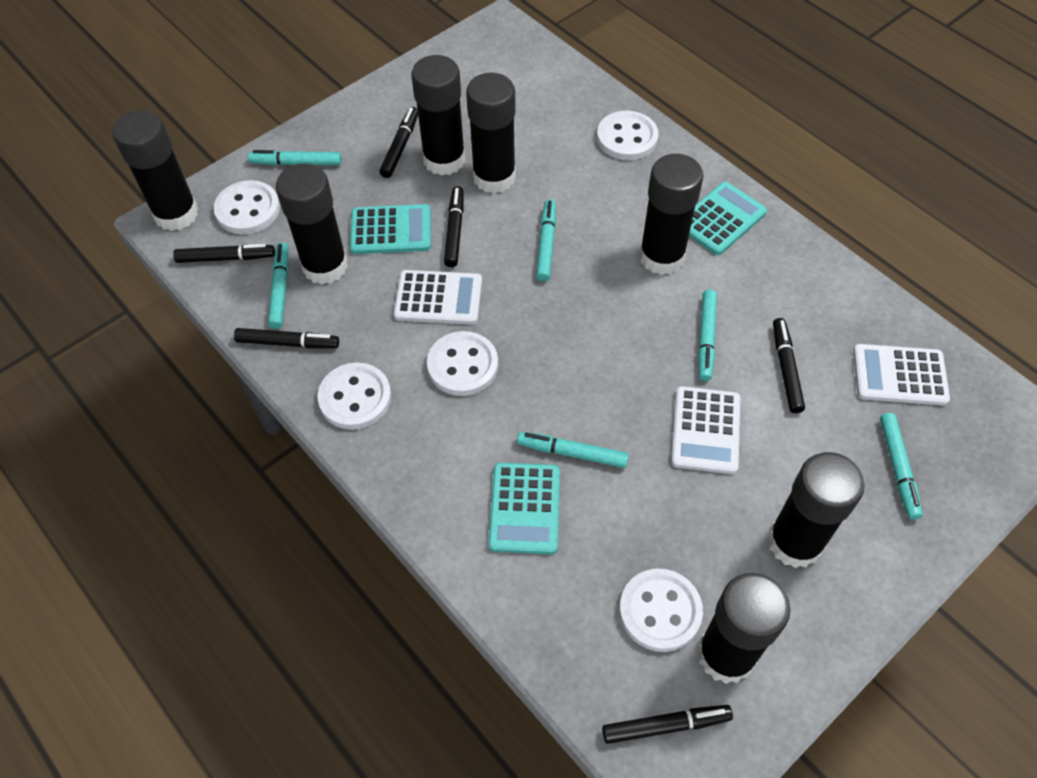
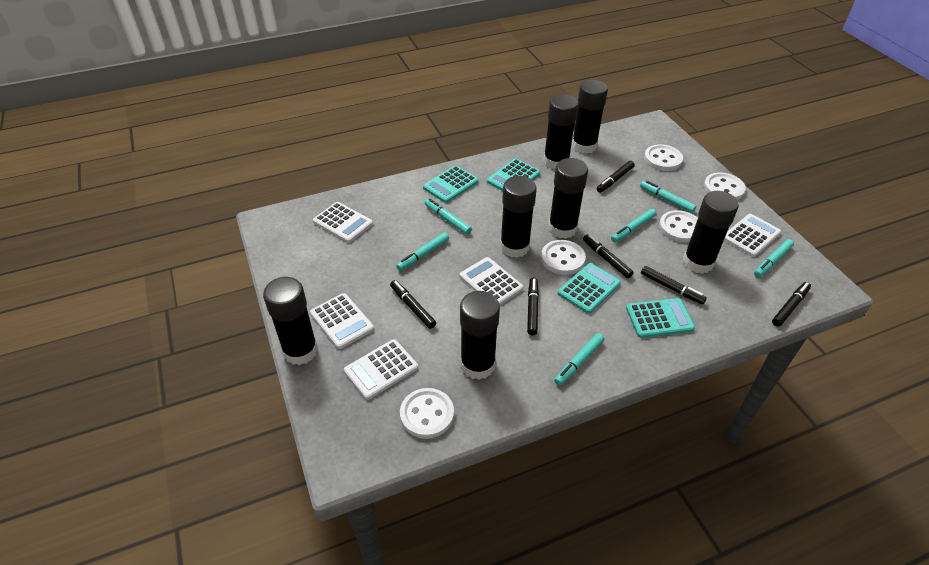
turquoise calculator: 3 -> 4
white calculator: 3 -> 5

